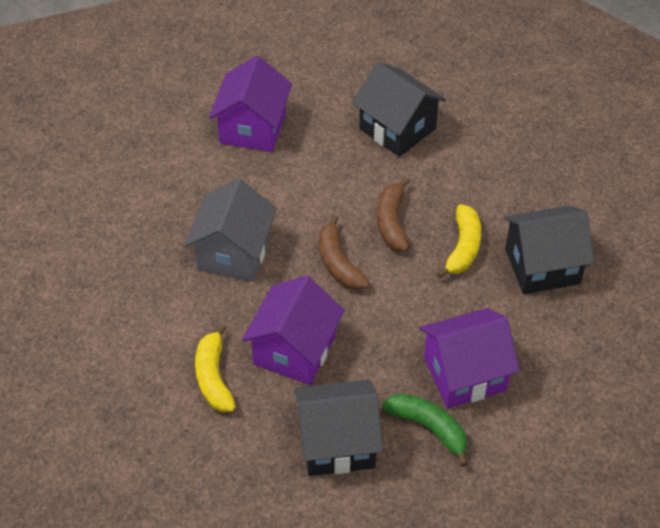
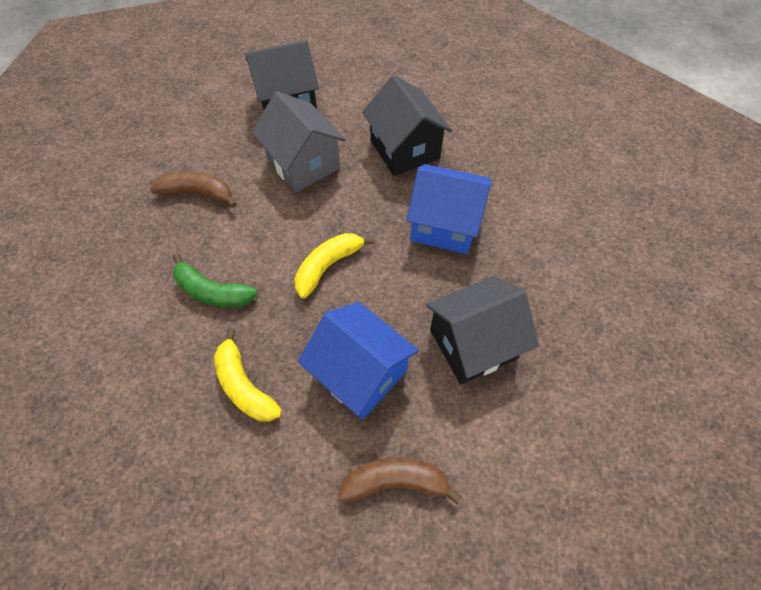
blue house: 0 -> 2
purple house: 3 -> 0

